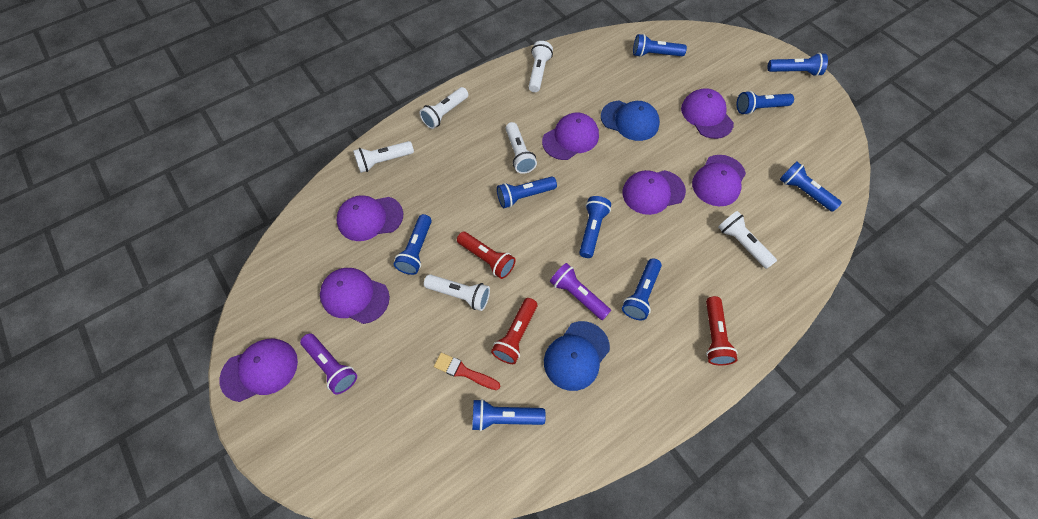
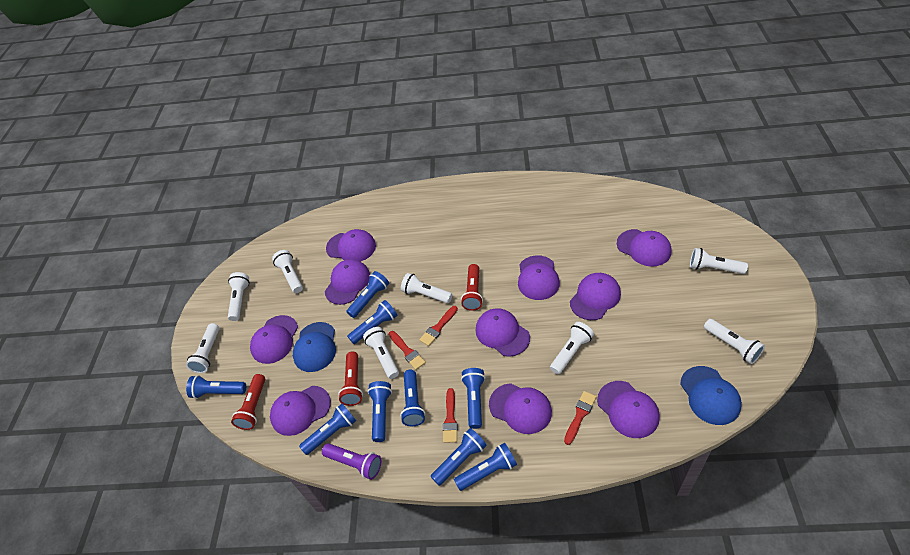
purple cap: 7 -> 10
purple flashlight: 2 -> 1
red brush: 1 -> 4
white flashlight: 6 -> 8

